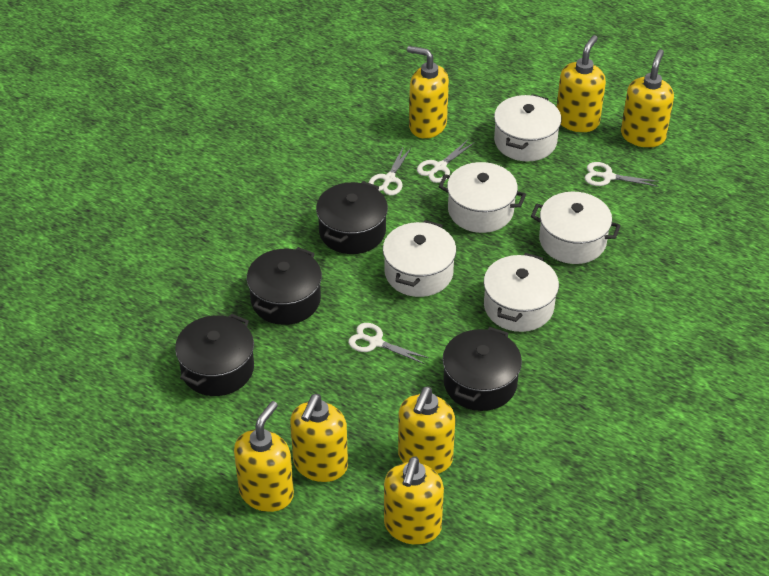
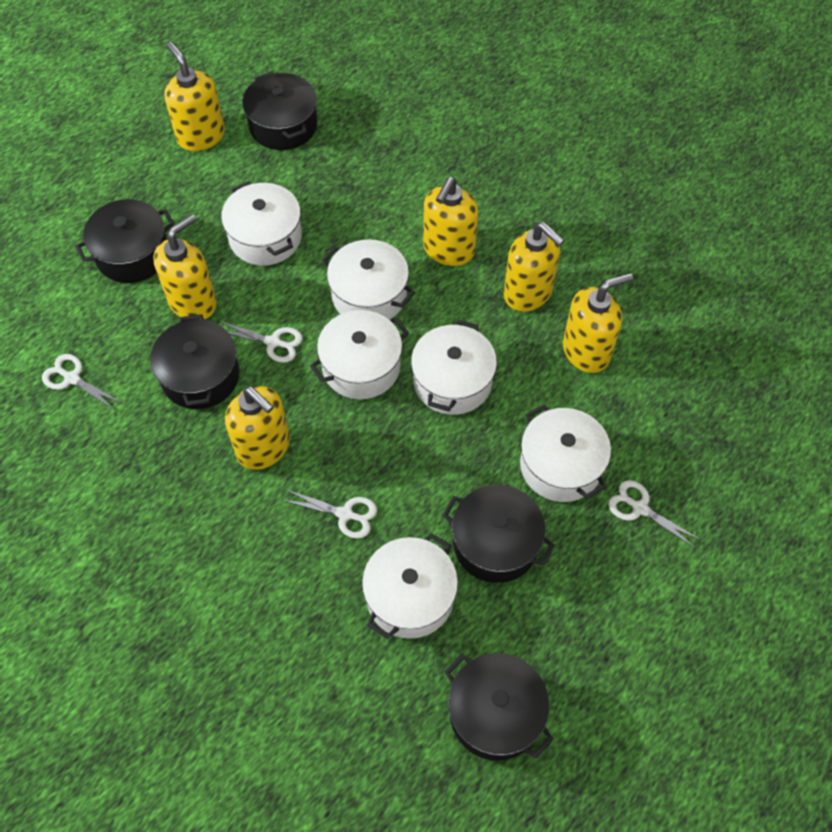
black pot: 4 -> 5
white pot: 5 -> 6
yellow soap dispenser: 7 -> 6

